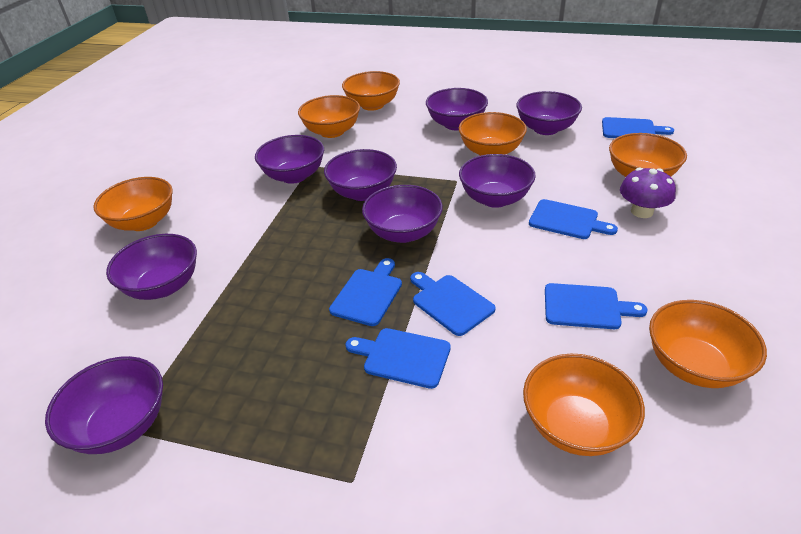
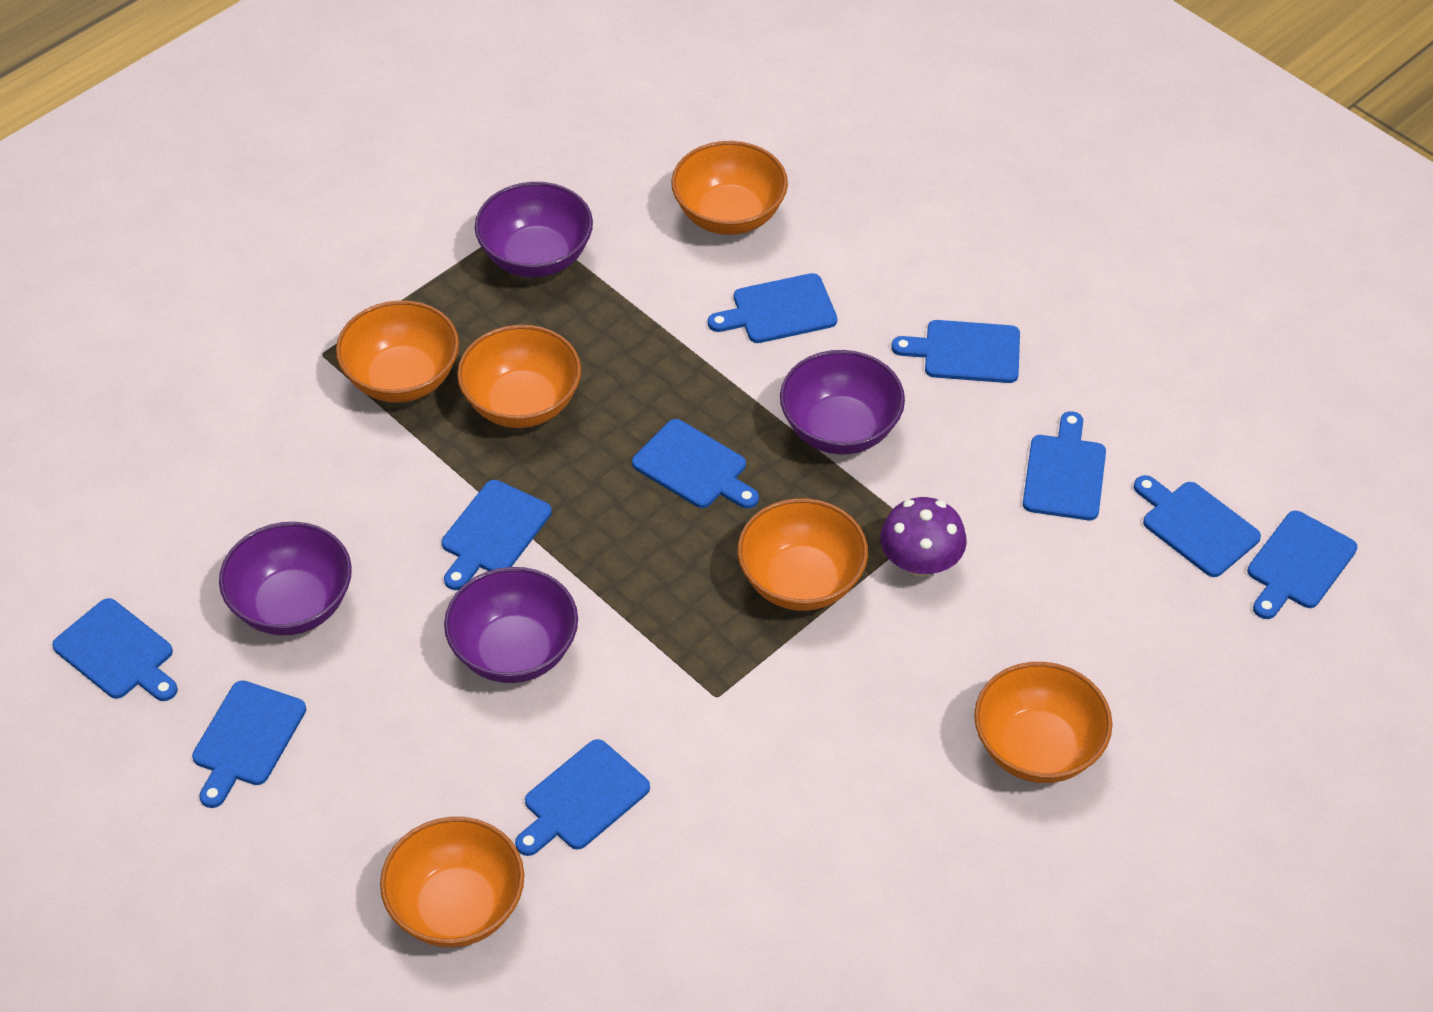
blue cutting board: 6 -> 10
orange bowl: 7 -> 6
purple bowl: 8 -> 4

